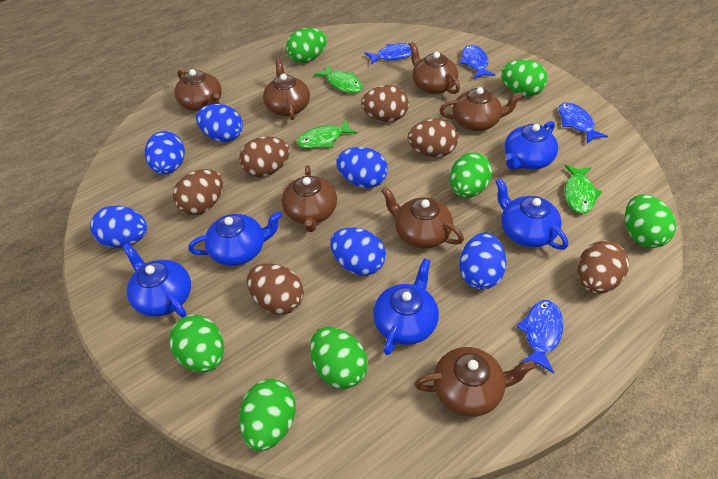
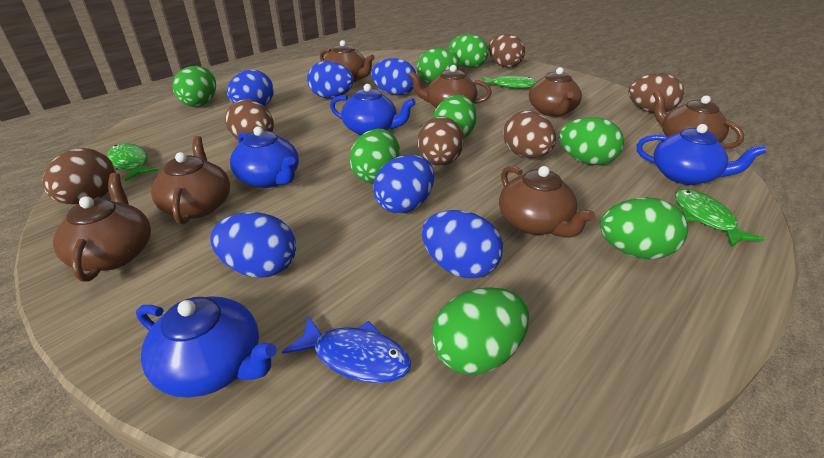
blue fish: 4 -> 1
blue teapot: 5 -> 4
green egg: 7 -> 8

